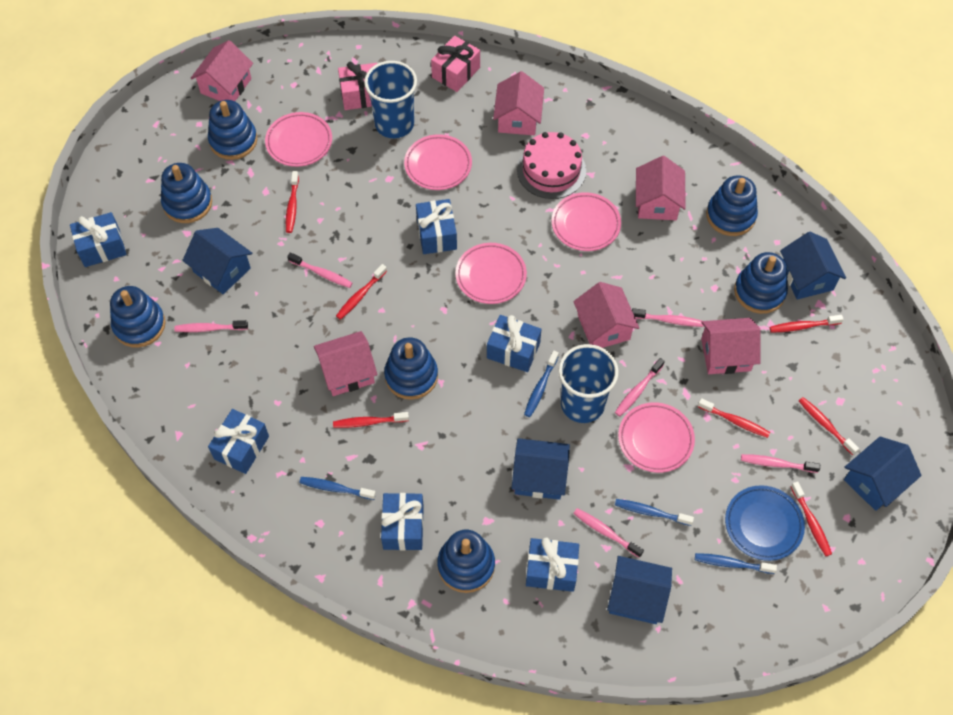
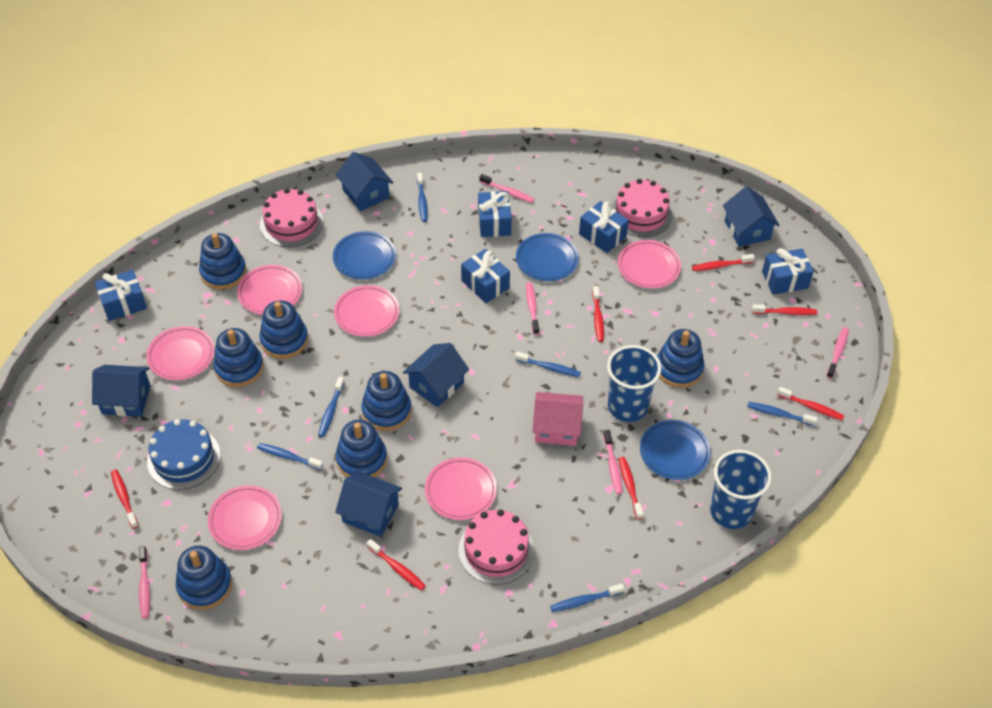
blue cake: 0 -> 1
blue gift: 6 -> 5
blue plate: 1 -> 3
blue toothbrush: 4 -> 6
pink cake: 1 -> 3
pink gift: 2 -> 0
pink house: 6 -> 1
pink plate: 5 -> 6
pink toothbrush: 6 -> 5

